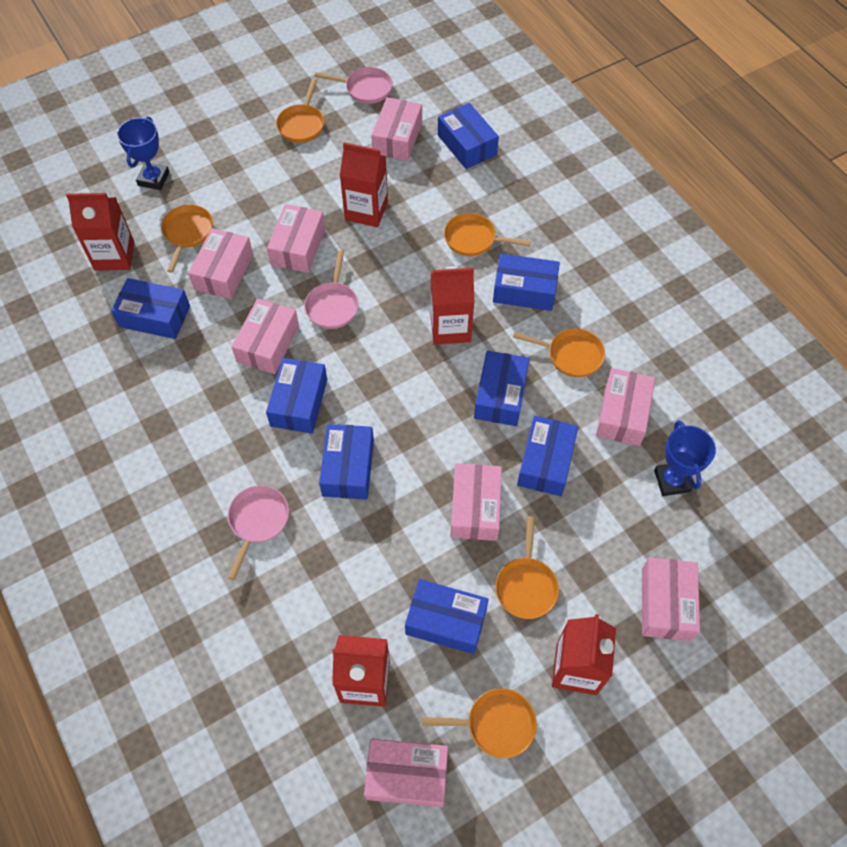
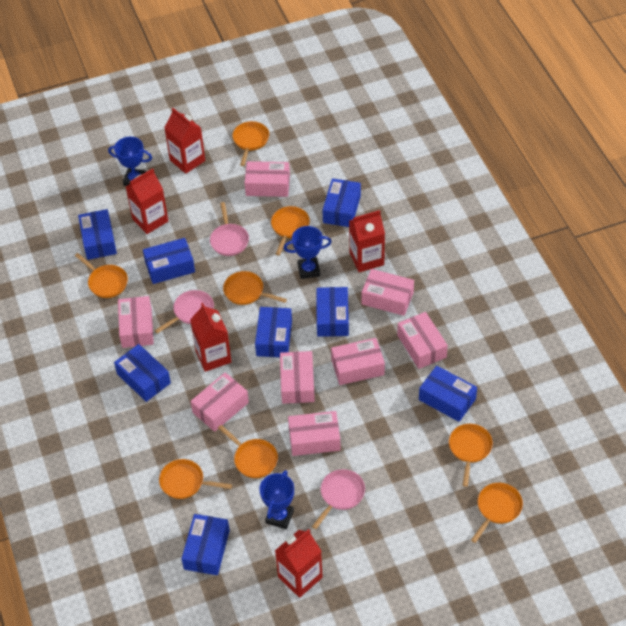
blue trophy: 2 -> 3
orange pan: 6 -> 8

